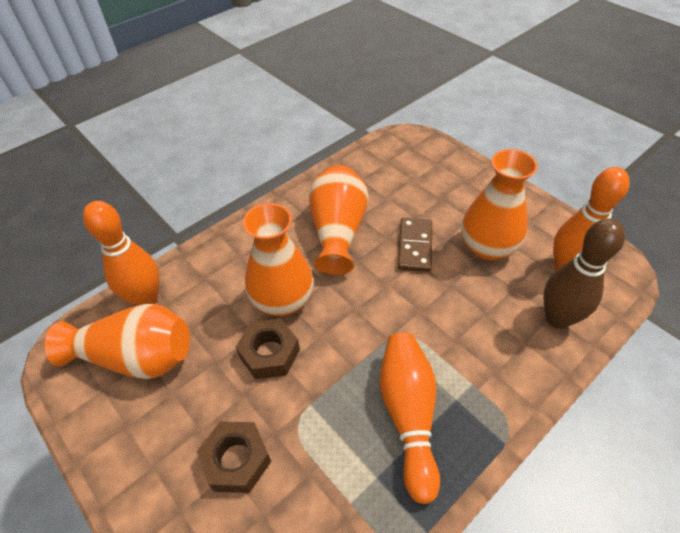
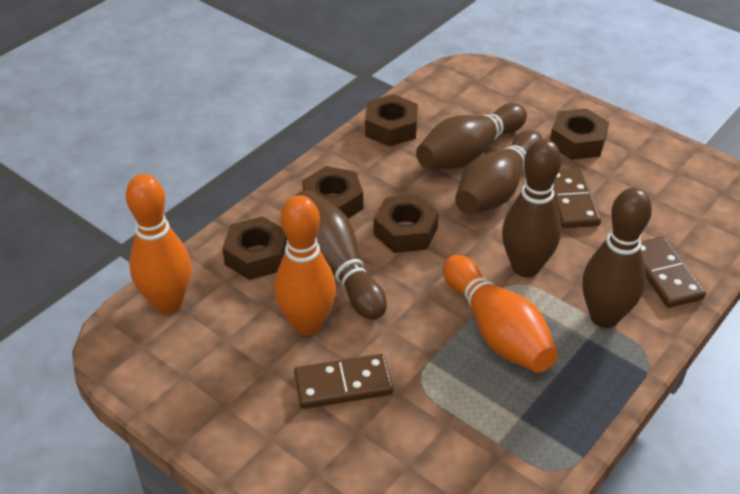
brown bowling pin: 1 -> 5
brown domino: 1 -> 3
brown nut: 2 -> 5
orange vase: 4 -> 0

